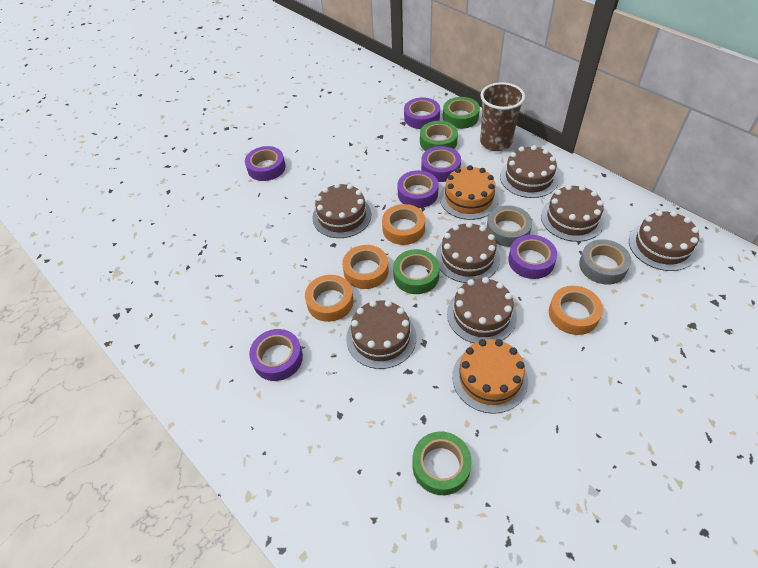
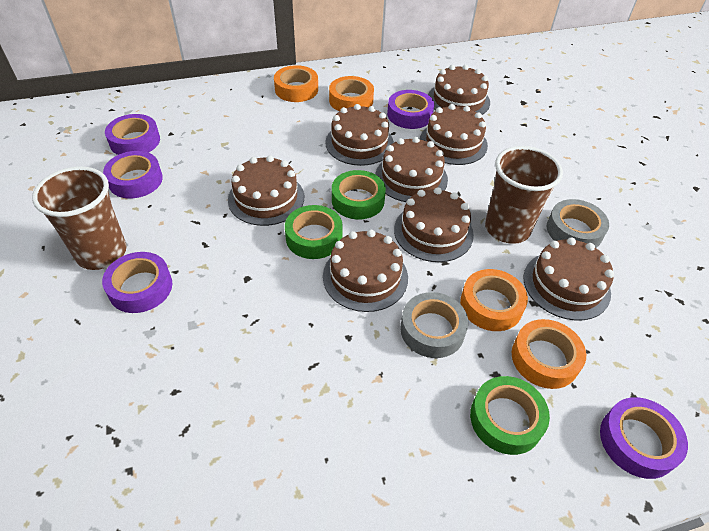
brown cake: 7 -> 8
brown cup: 1 -> 2
green tape: 4 -> 3
orange cake: 2 -> 0
purple tape: 6 -> 5

